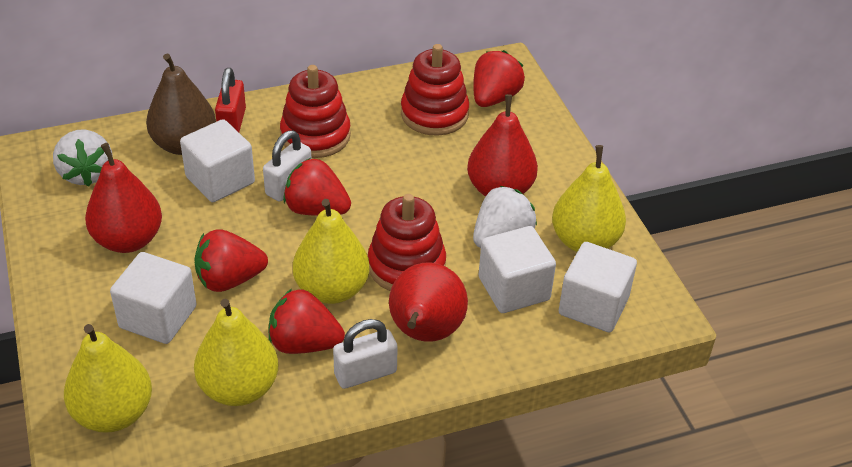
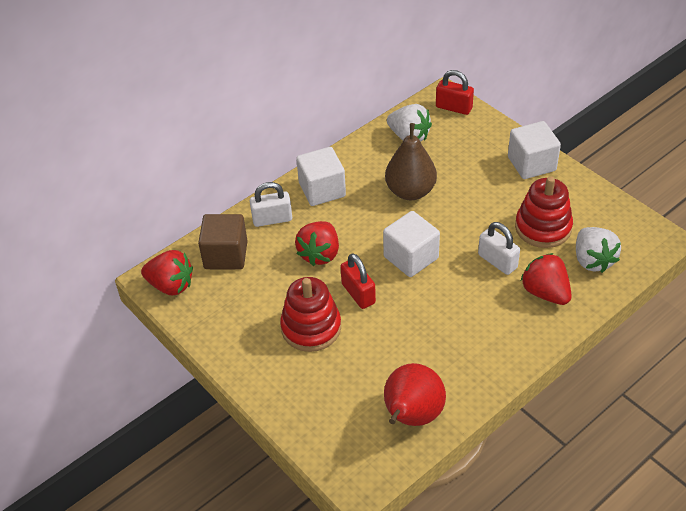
brown cube: 0 -> 1
red padlock: 1 -> 2
red pear: 3 -> 1
red stacking toy: 3 -> 2
red strawberry: 4 -> 3
white cube: 4 -> 3
yellow pear: 4 -> 0

